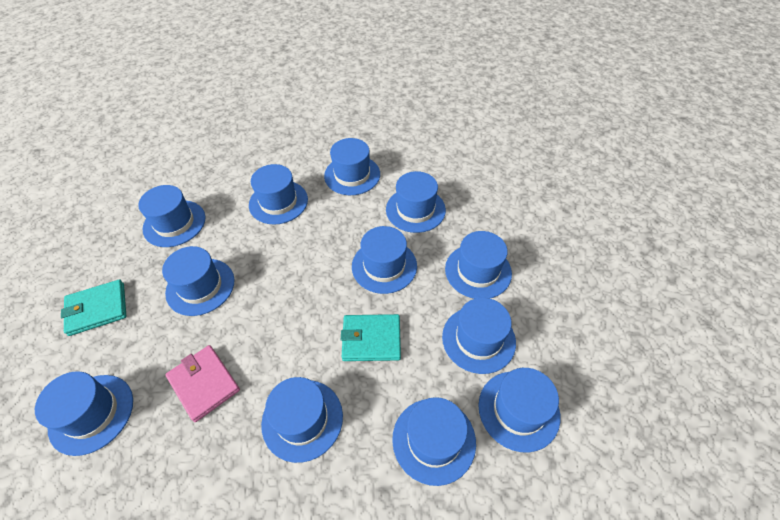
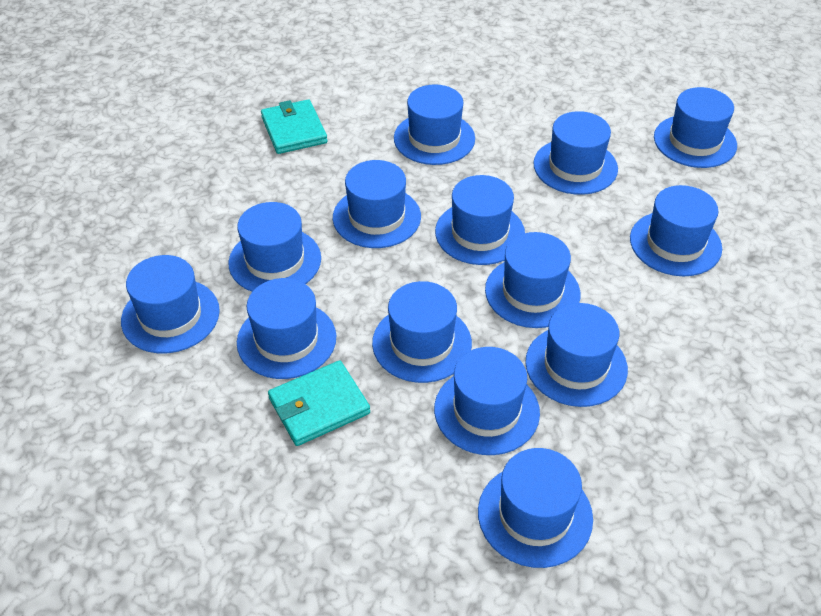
blue hat: 12 -> 14
pink wallet: 1 -> 0

